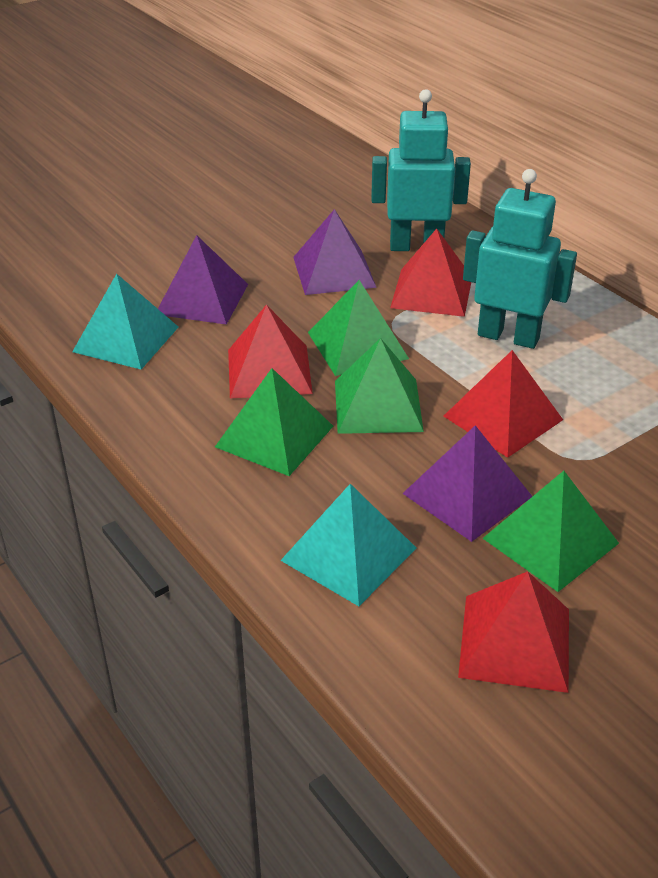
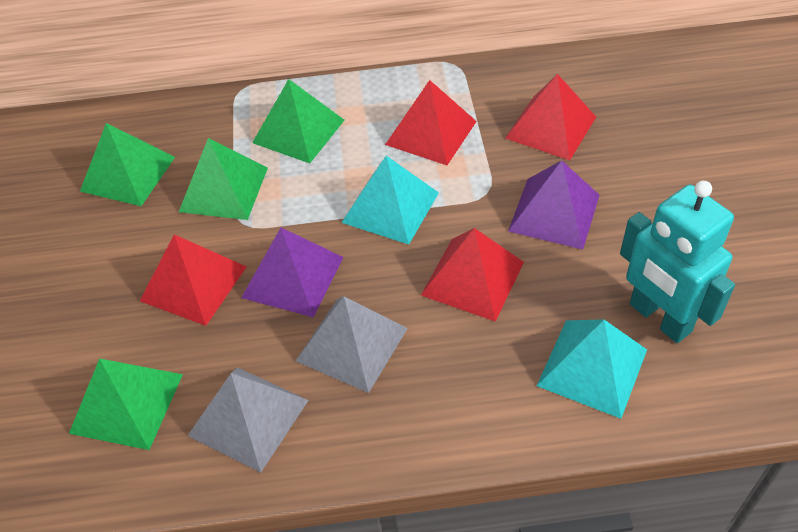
grey pyramid: 0 -> 2
purple pyramid: 3 -> 2
turquoise robot: 2 -> 1

